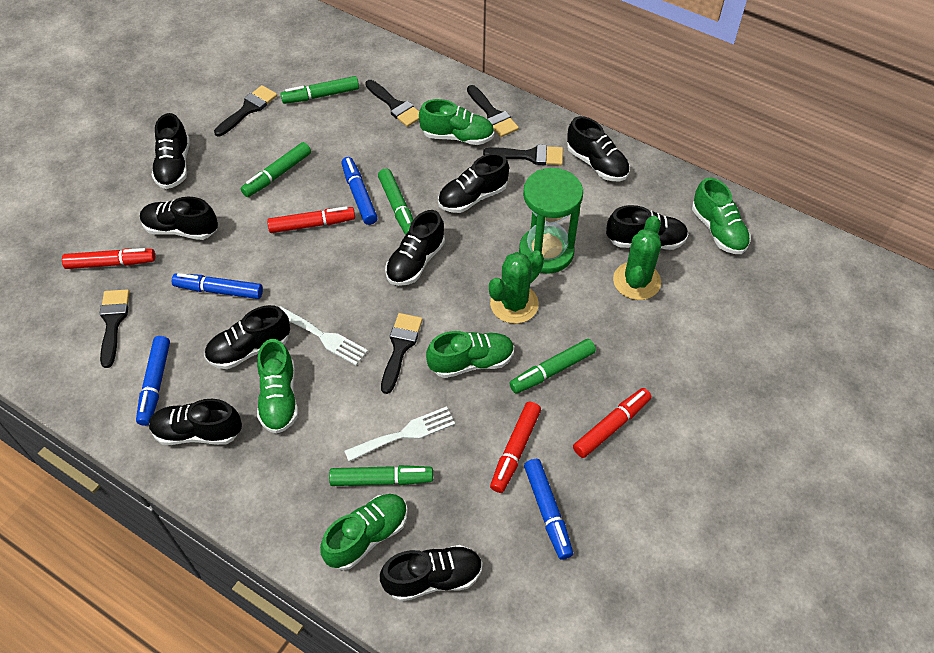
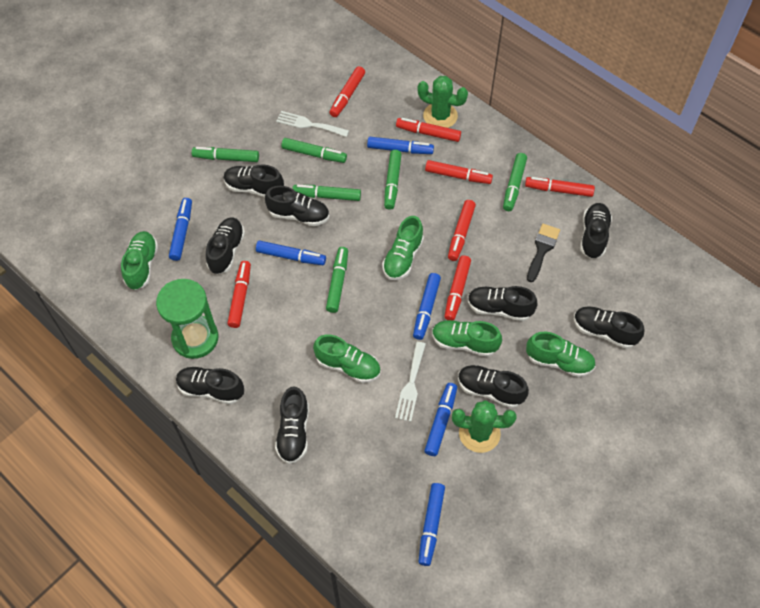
black brush: 6 -> 1
blue marker: 4 -> 6
green marker: 5 -> 6
red marker: 4 -> 7

